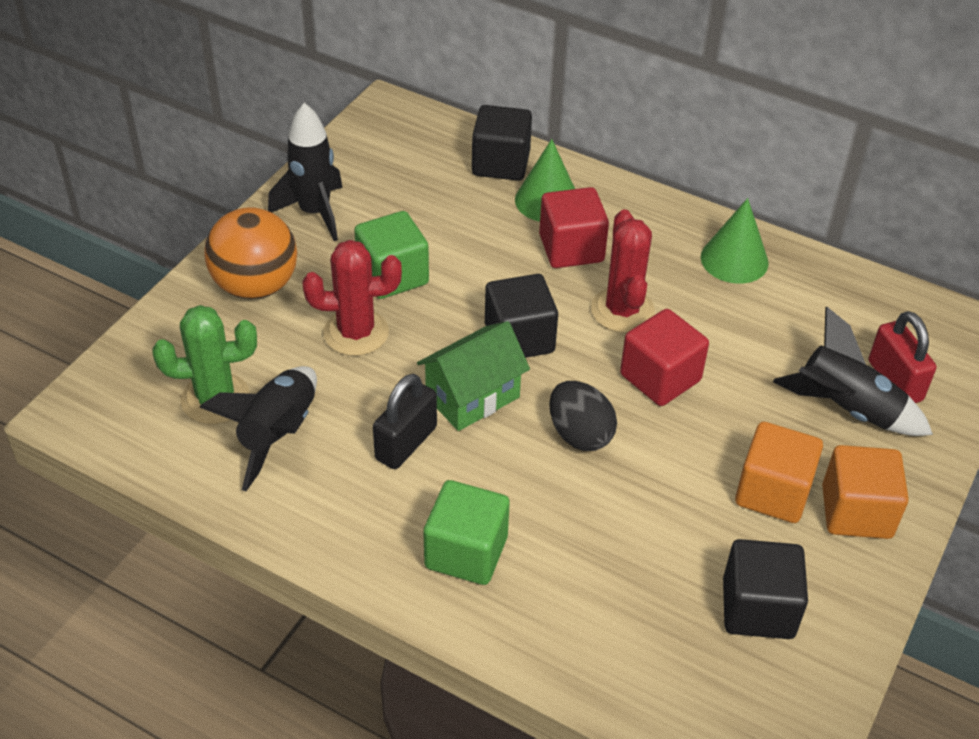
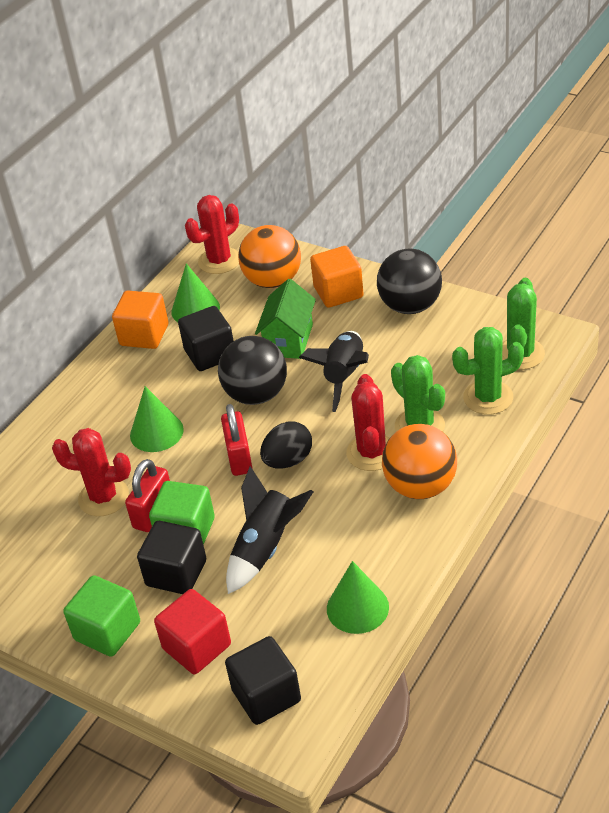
black ball: 0 -> 2
black padlock: 1 -> 0
black rocket: 3 -> 2
green cactus: 1 -> 3
green cone: 2 -> 3
orange ball: 1 -> 2
red cactus: 2 -> 3
red cube: 2 -> 1
red padlock: 1 -> 2

